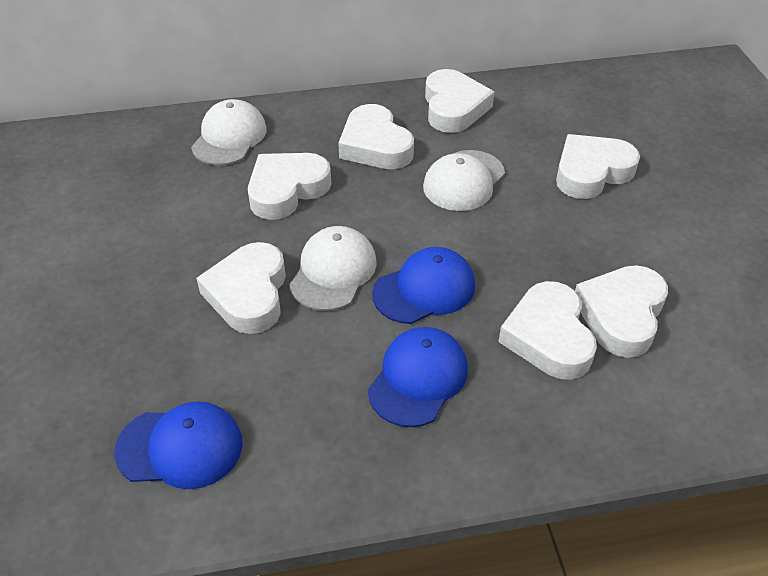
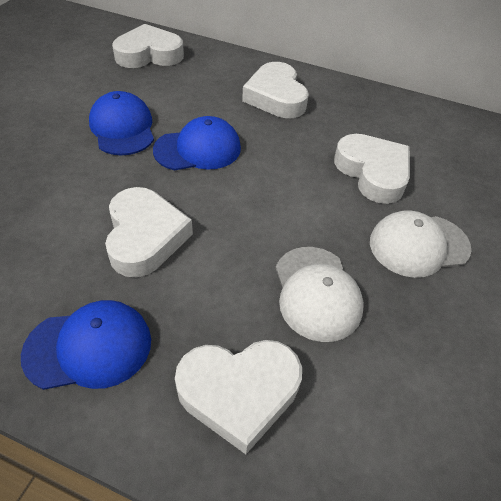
white cap: 3 -> 2
white heart: 7 -> 5

